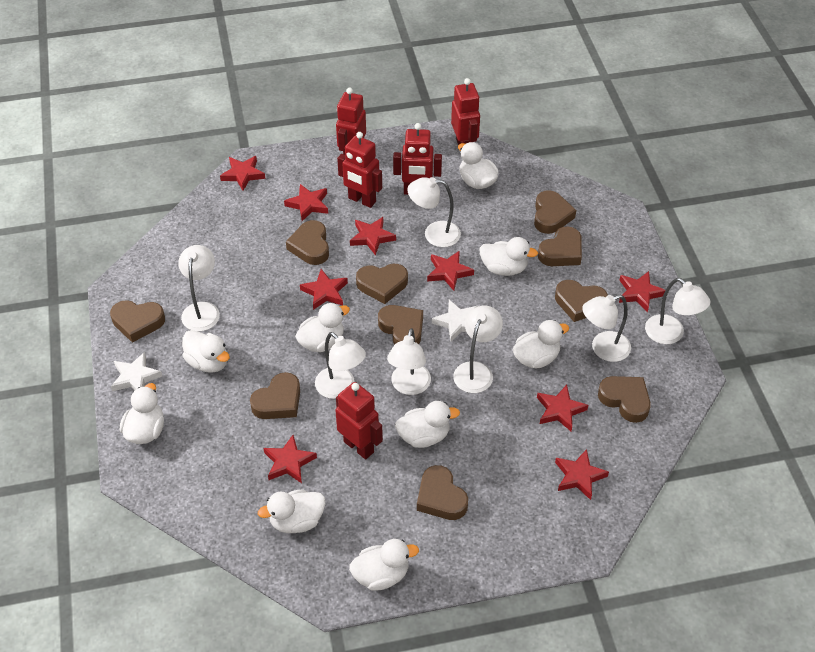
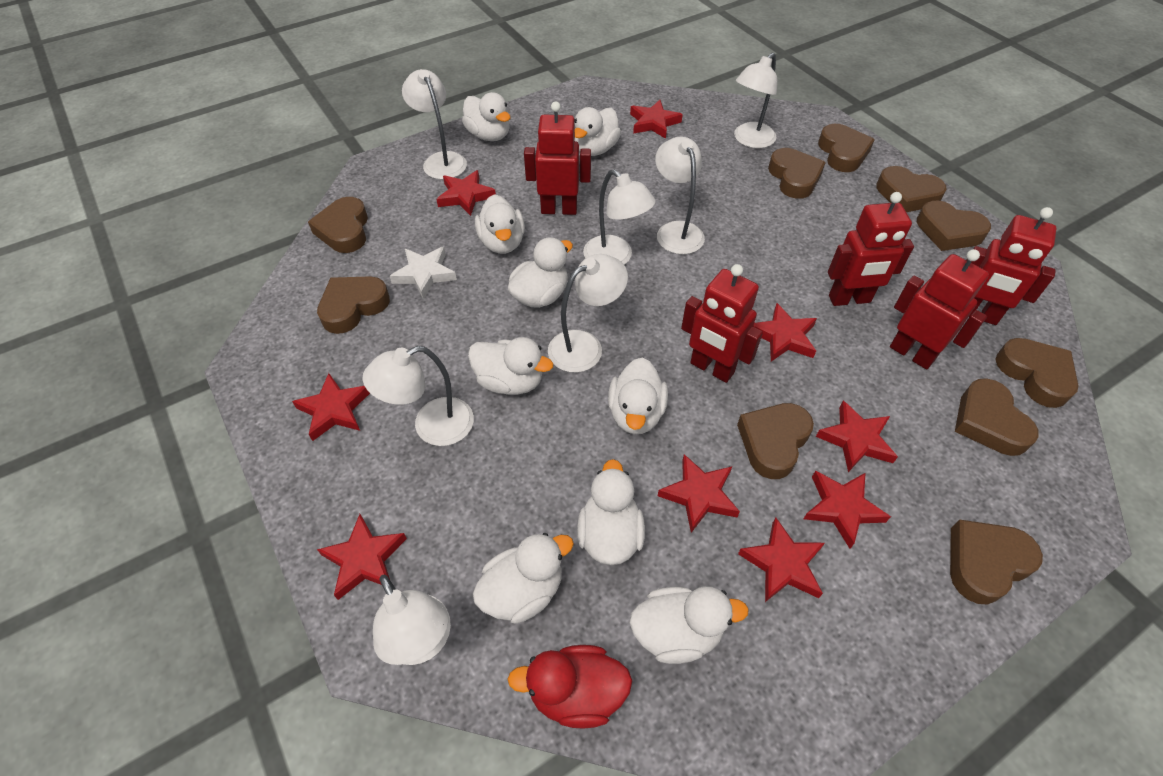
red duck: 0 -> 1
white star: 2 -> 1

